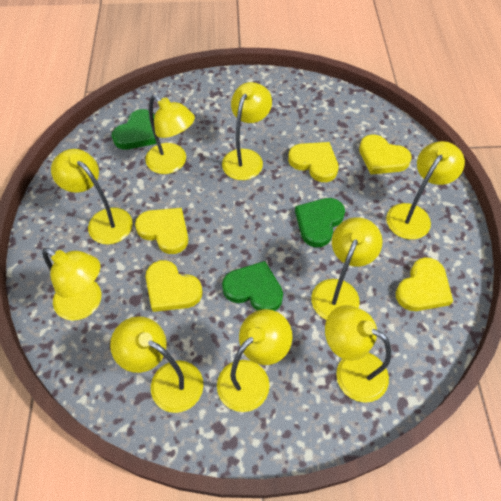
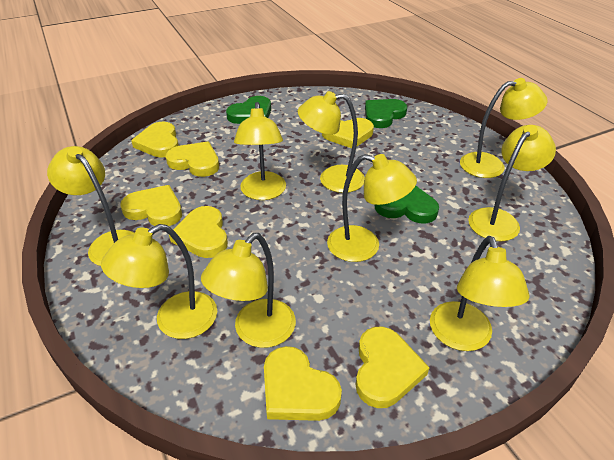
yellow heart: 5 -> 7

